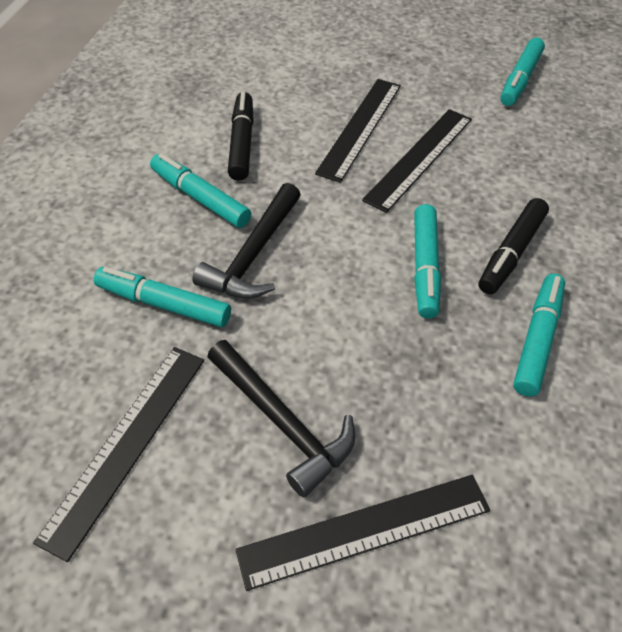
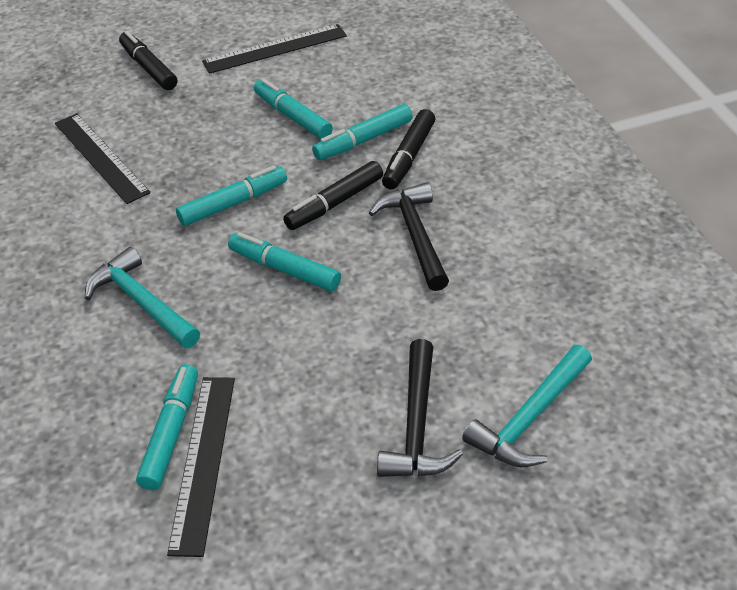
black marker: 2 -> 3
black ruler: 4 -> 3
turquoise hammer: 0 -> 2

